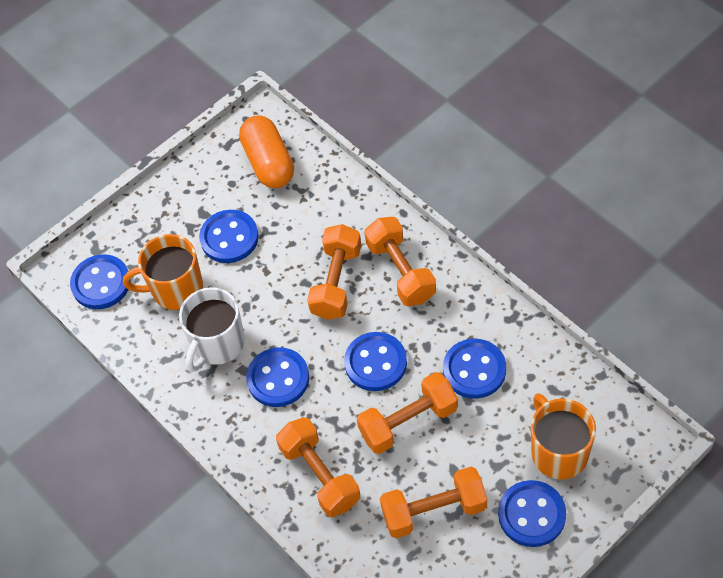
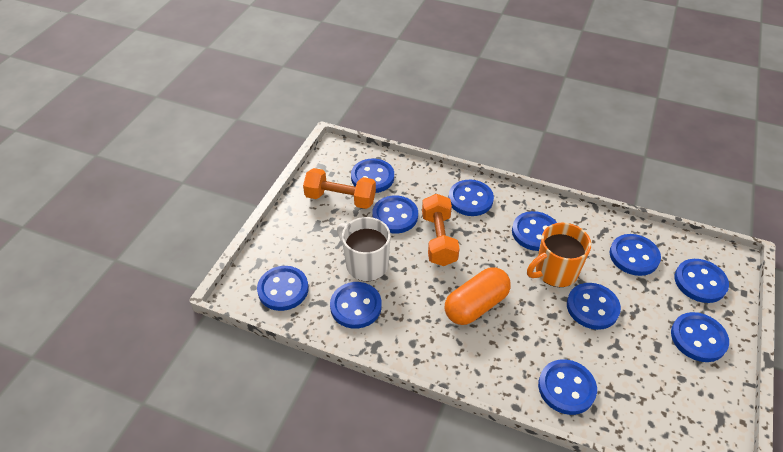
blue button: 6 -> 11
orange dumbbell: 5 -> 2
orange mug: 2 -> 1

